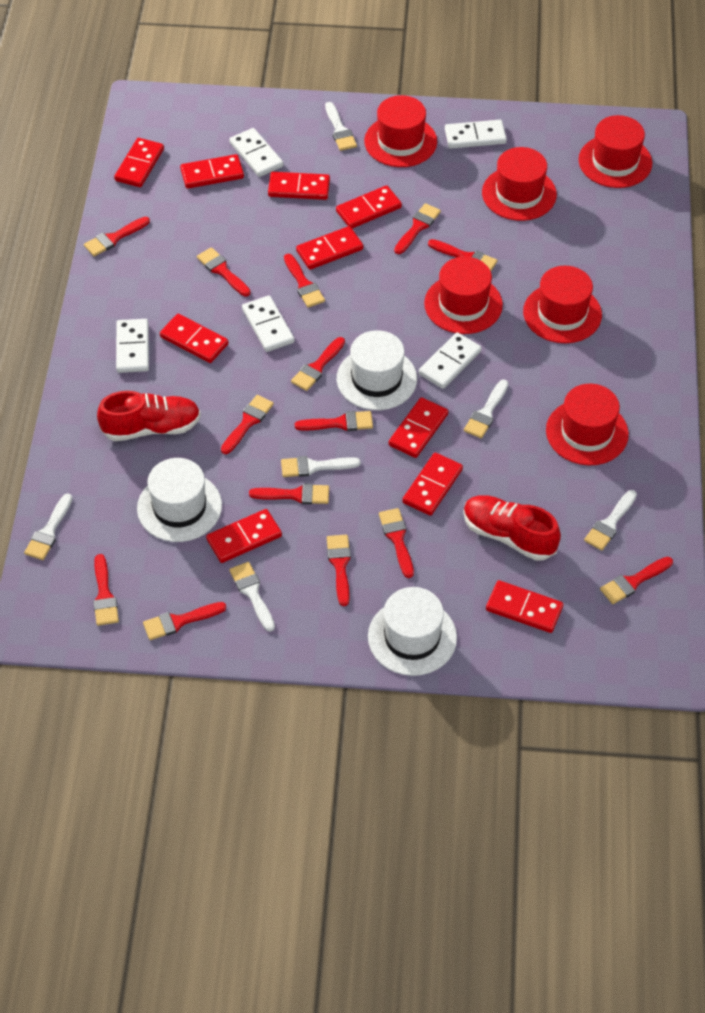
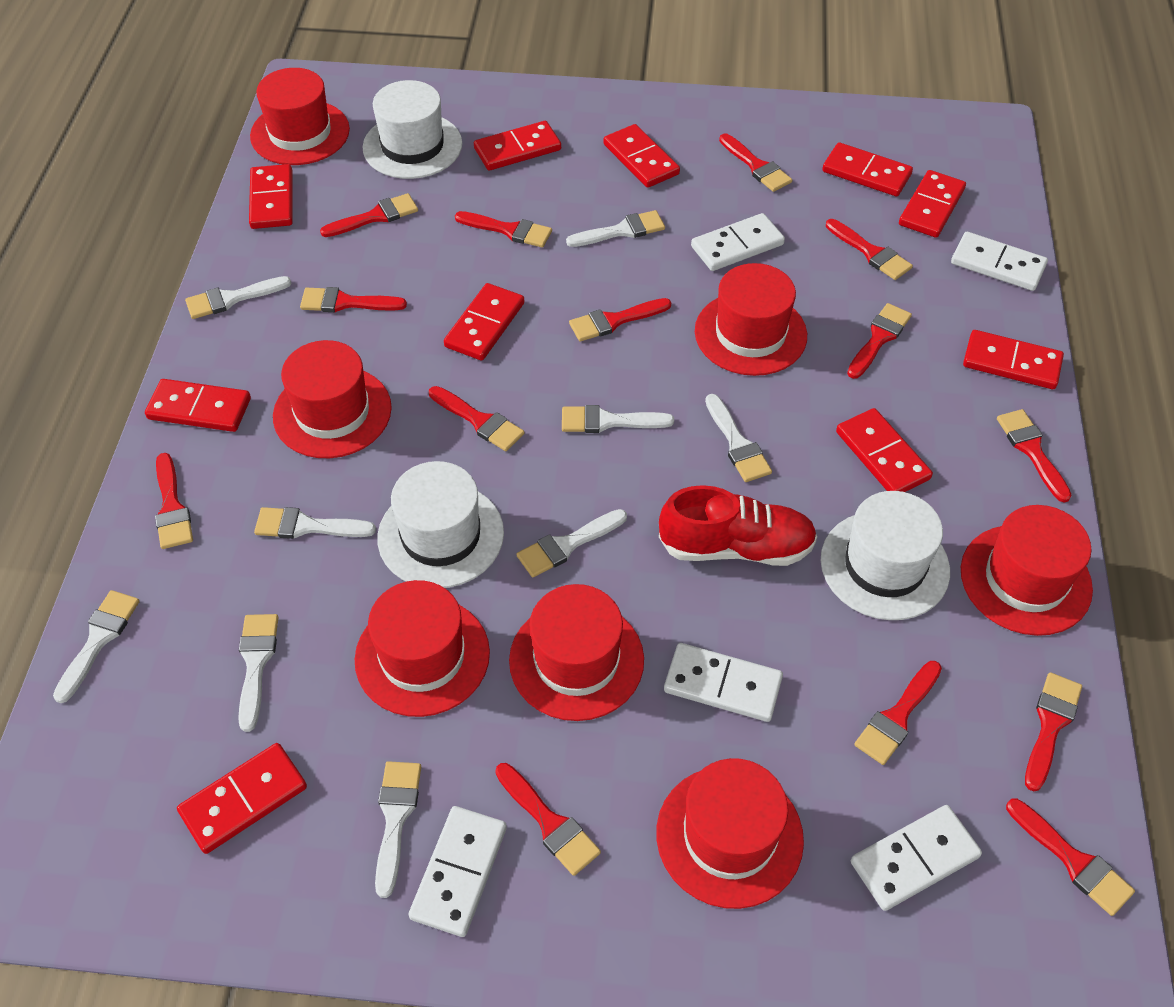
red hat: 6 -> 7
red shoe: 2 -> 1
white brush: 6 -> 9

